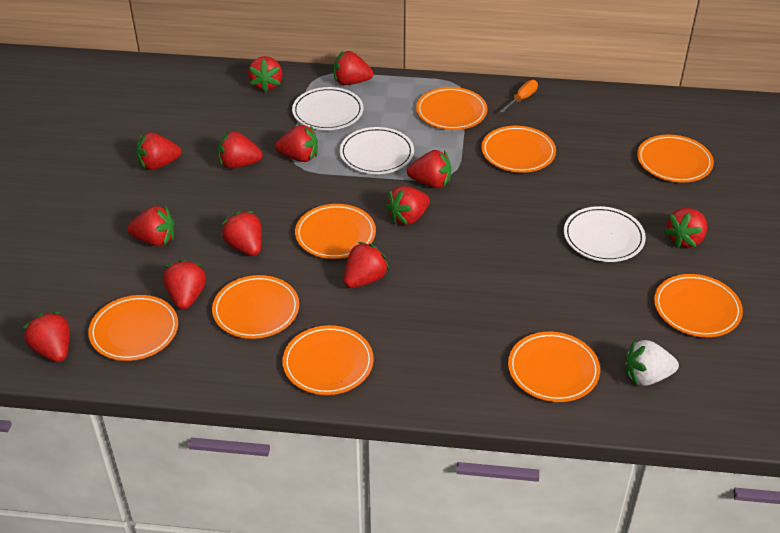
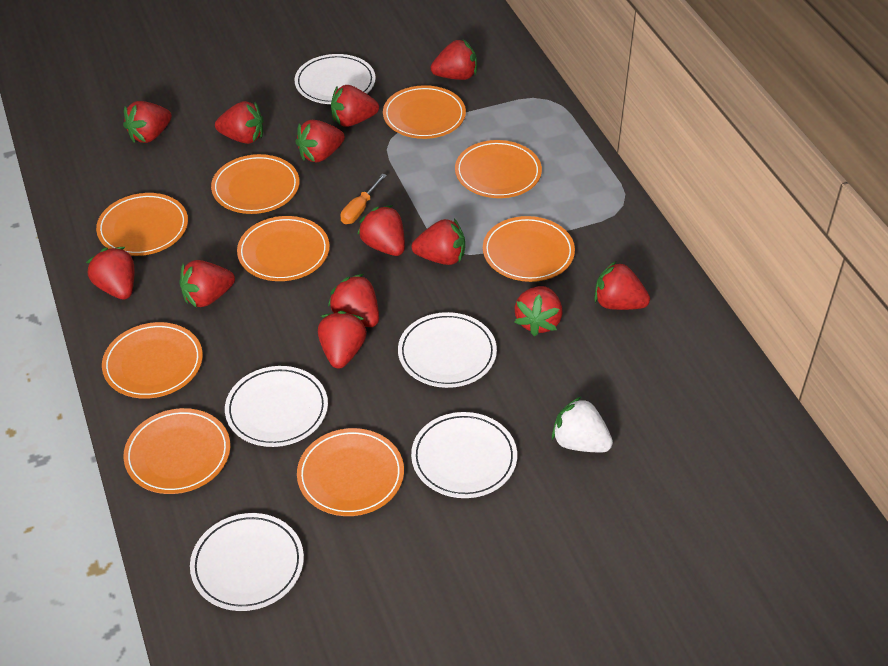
white plate: 3 -> 5

